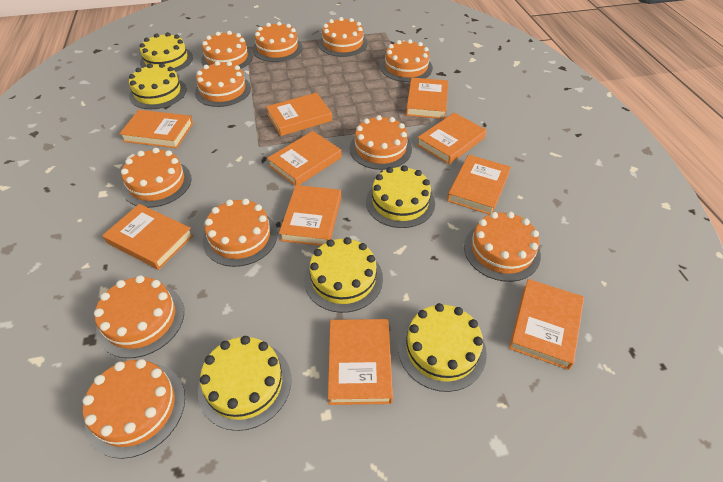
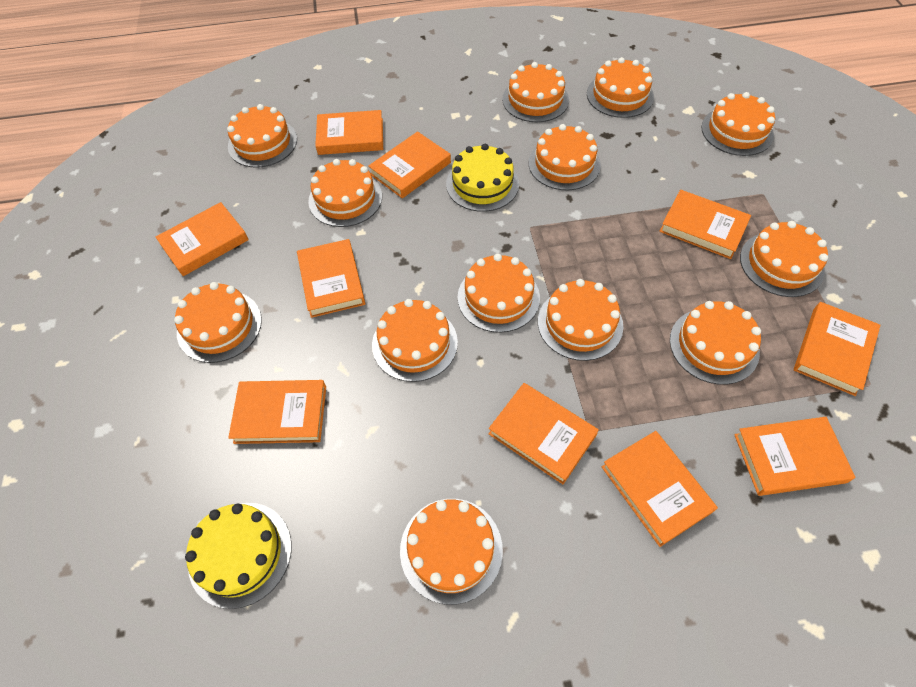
orange cake: 11 -> 13
yellow cake: 6 -> 2

